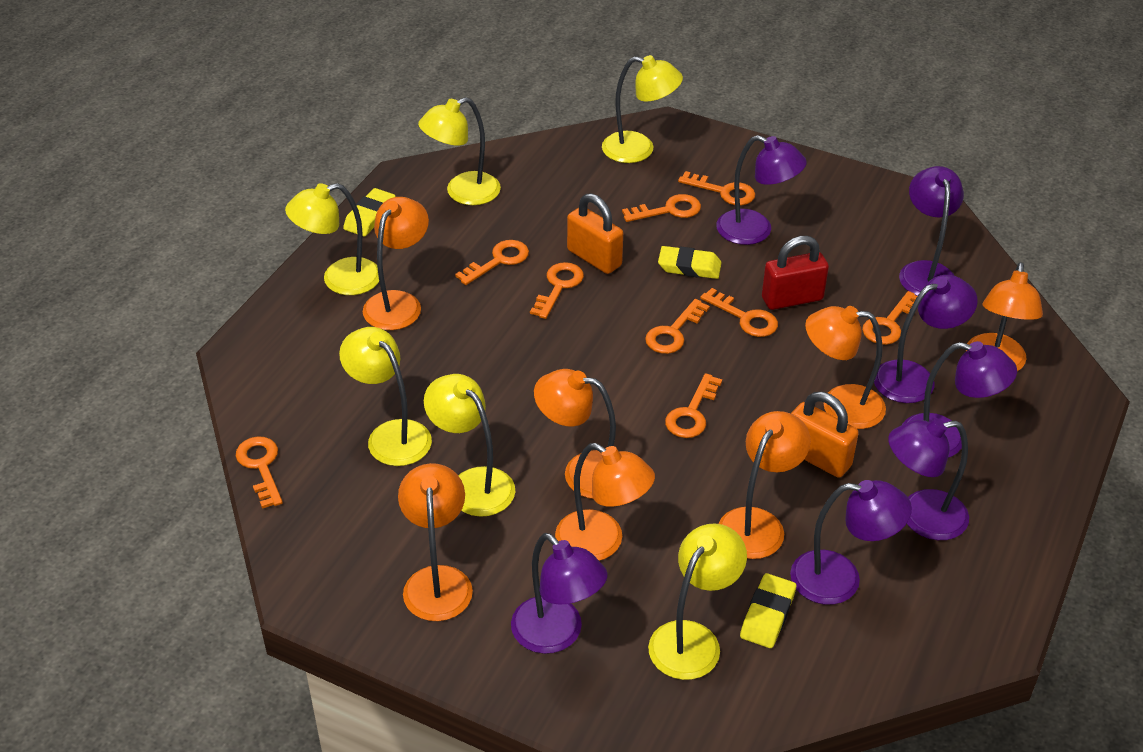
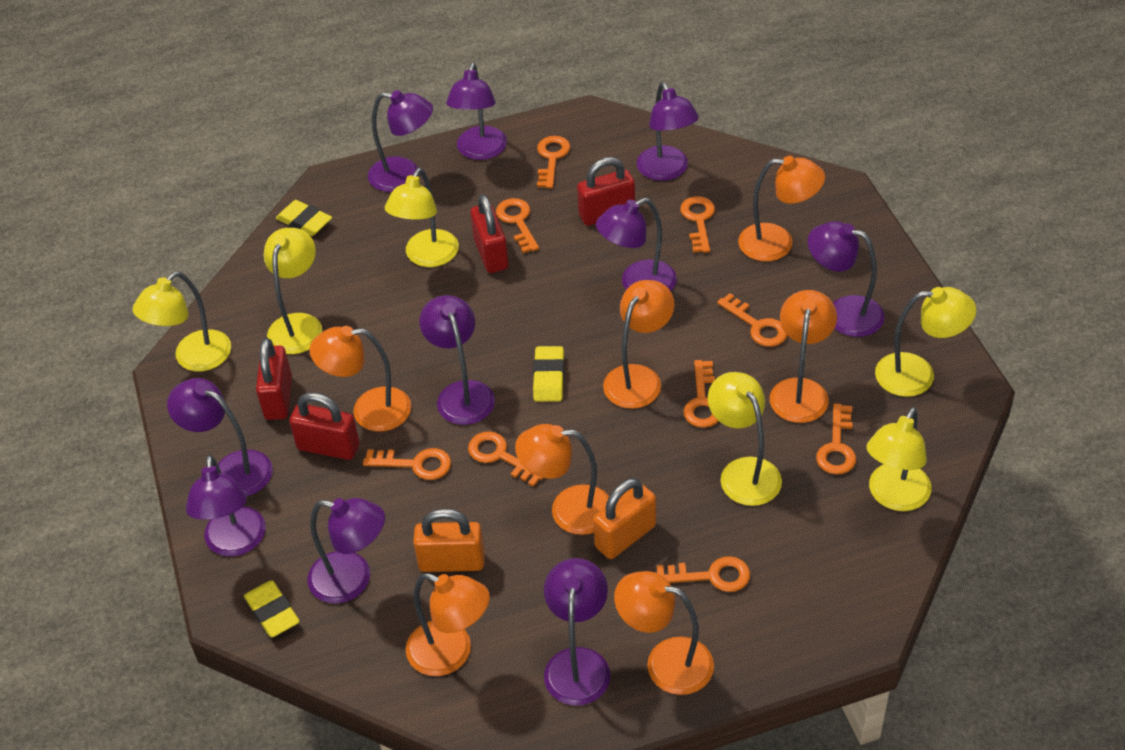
purple lamp: 7 -> 10
red padlock: 1 -> 4

